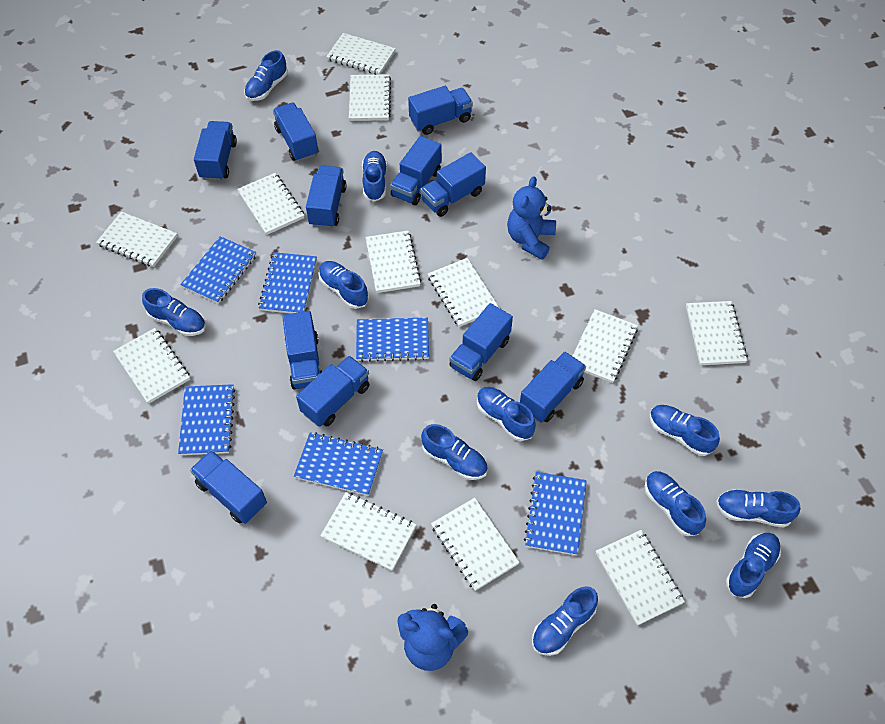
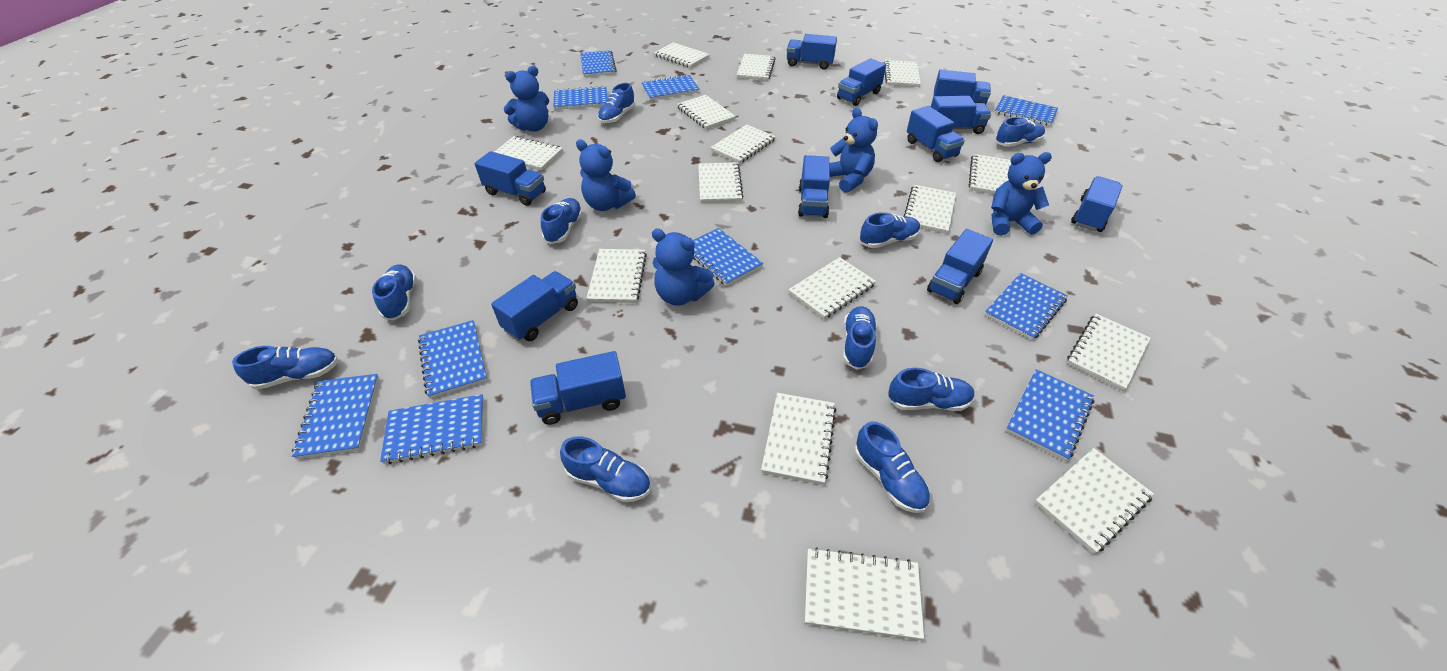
blue notebook: 6 -> 10
blue shoe: 11 -> 10
blue teddy bear: 2 -> 5
white notebook: 12 -> 15

